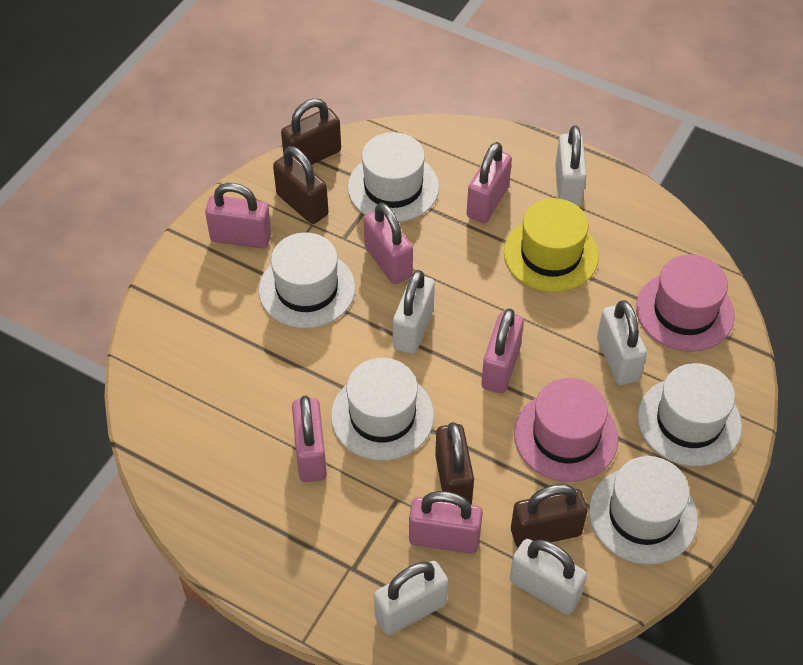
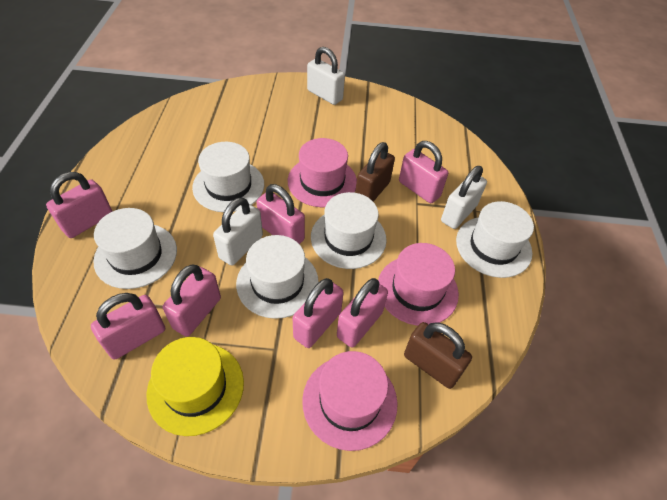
brown padlock: 4 -> 2
pink hat: 2 -> 3
pink padlock: 6 -> 7
white padlock: 5 -> 3

